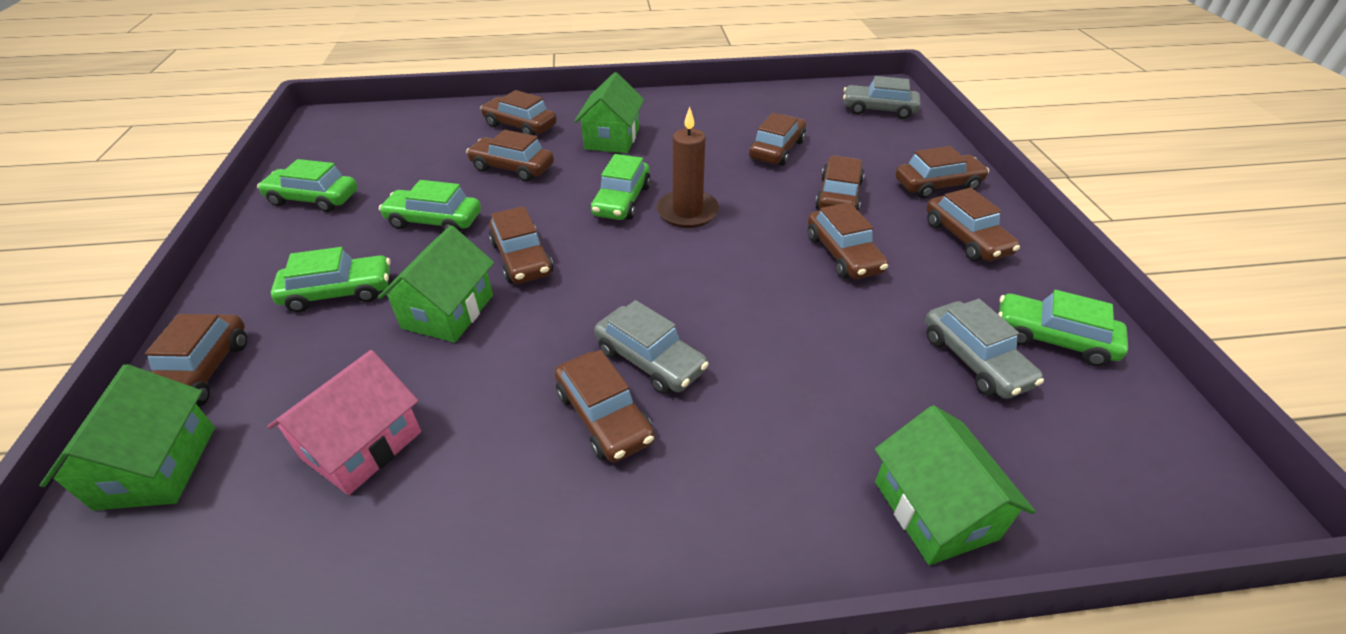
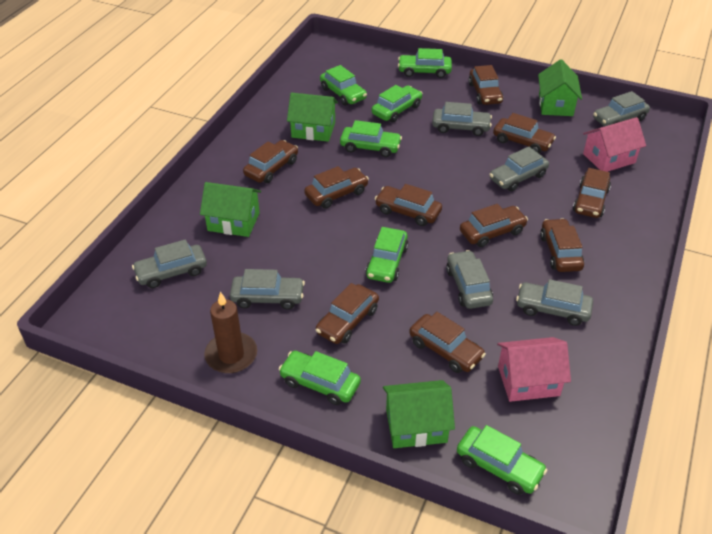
green car: 5 -> 7
grey car: 3 -> 7
pink house: 1 -> 2

